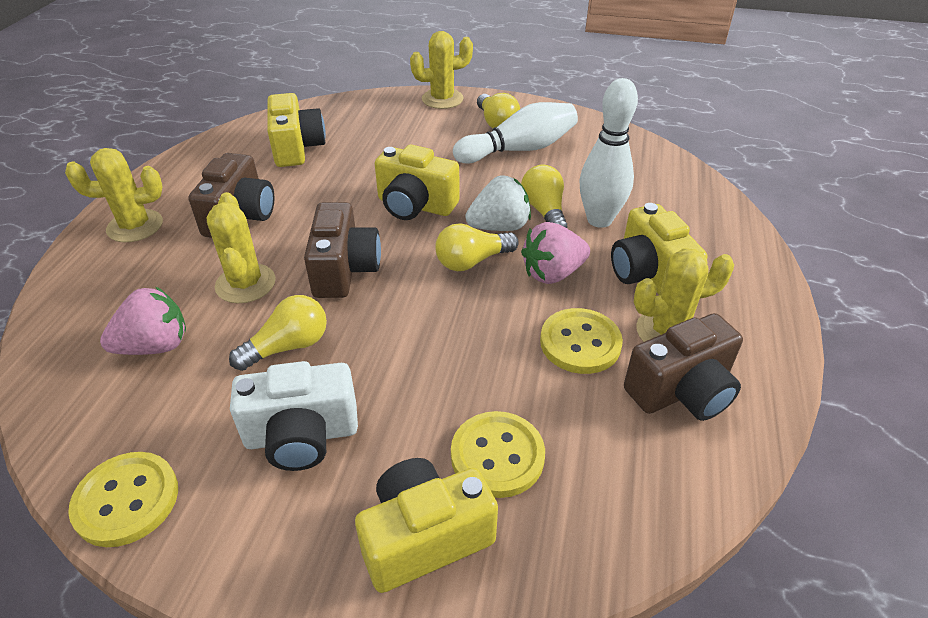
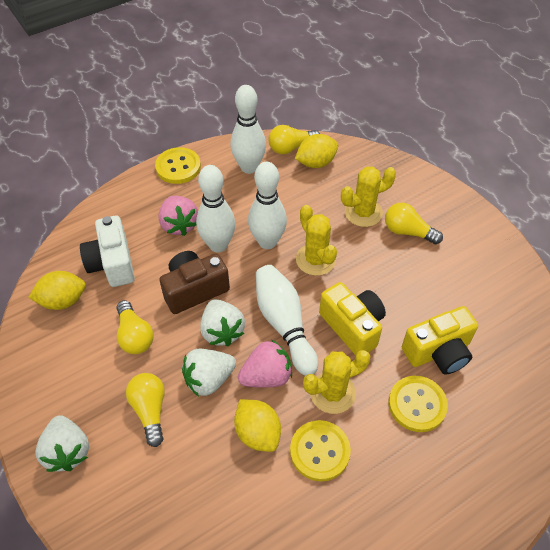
brown camera: 3 -> 1
white bowling pin: 2 -> 4
white strawberry: 1 -> 3
yellow cactus: 4 -> 3
yellow camera: 4 -> 2
yellow lemon: 0 -> 3

